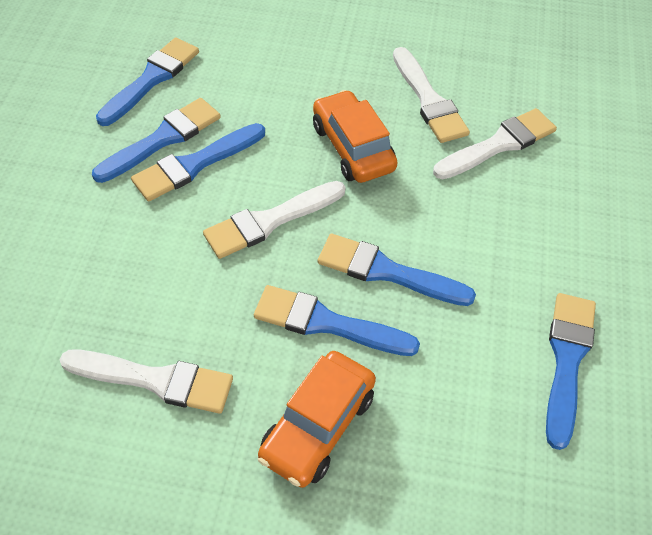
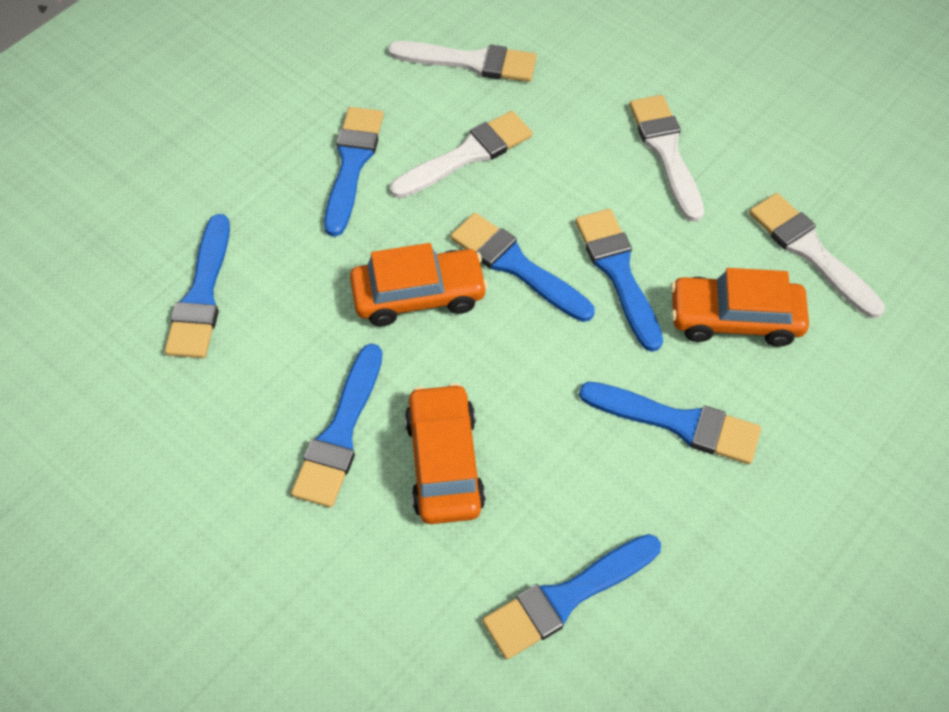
blue brush: 6 -> 7
orange car: 2 -> 3

